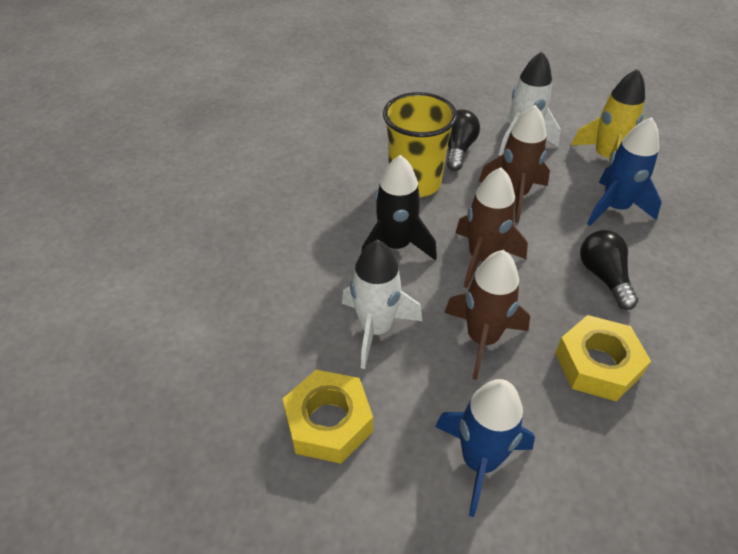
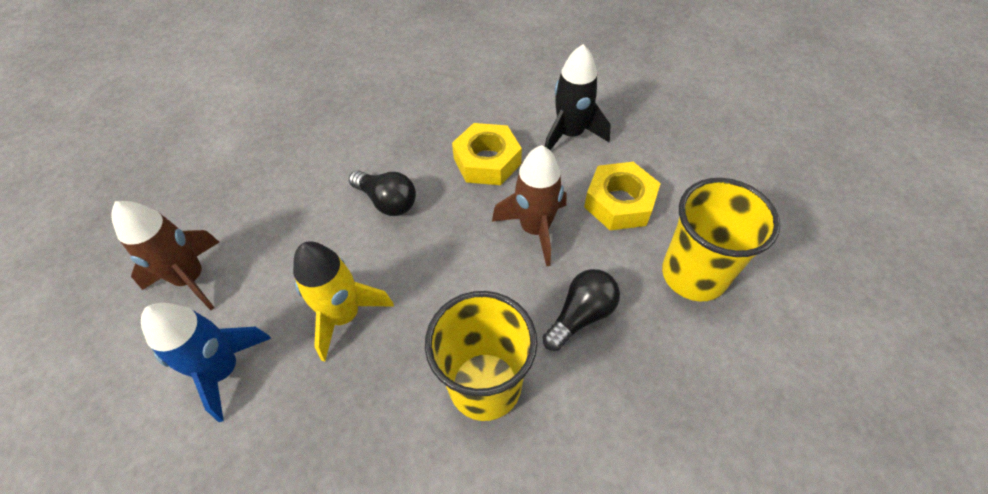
blue rocket: 2 -> 1
brown rocket: 3 -> 2
white rocket: 2 -> 0
yellow cup: 1 -> 2

